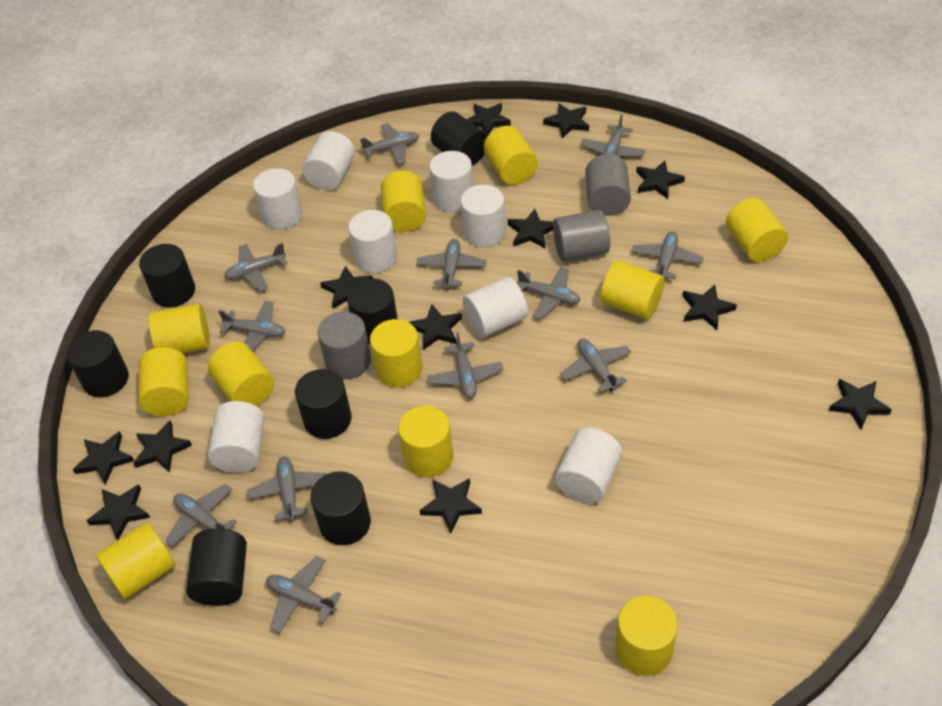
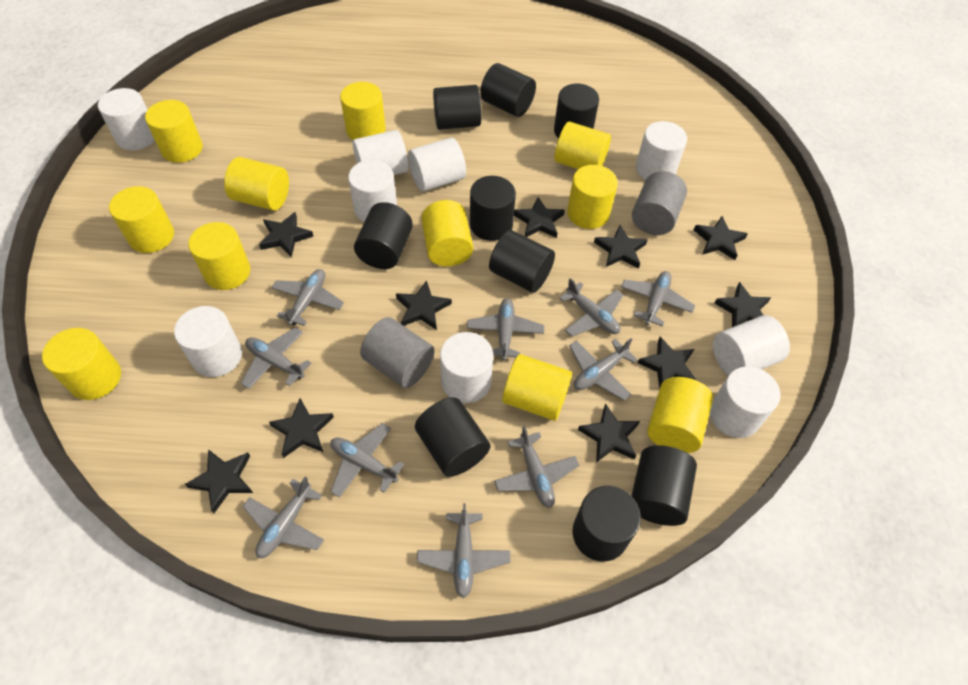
black cylinder: 7 -> 9
black star: 12 -> 10
grey cylinder: 3 -> 2
grey plane: 12 -> 10
white cylinder: 8 -> 9

